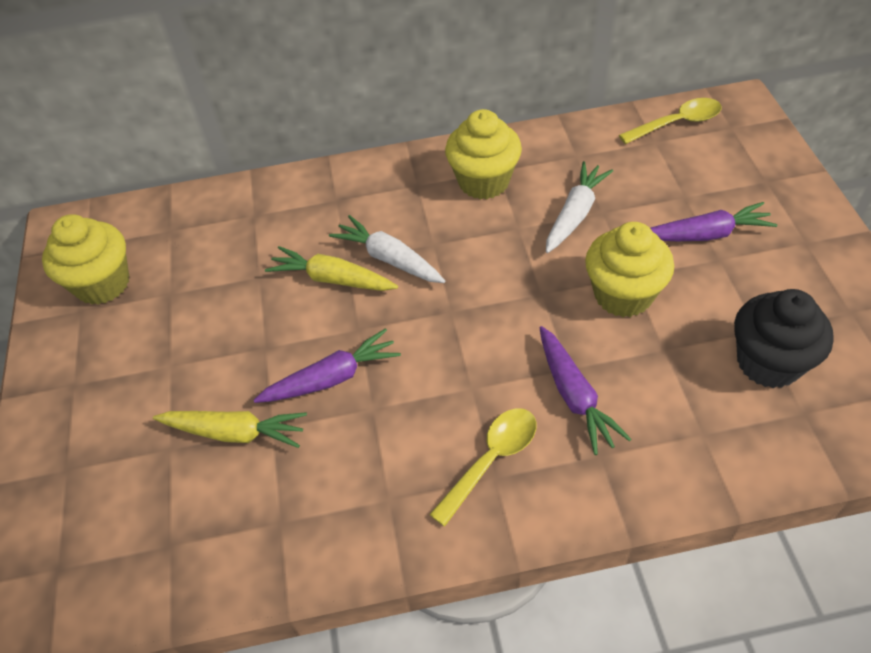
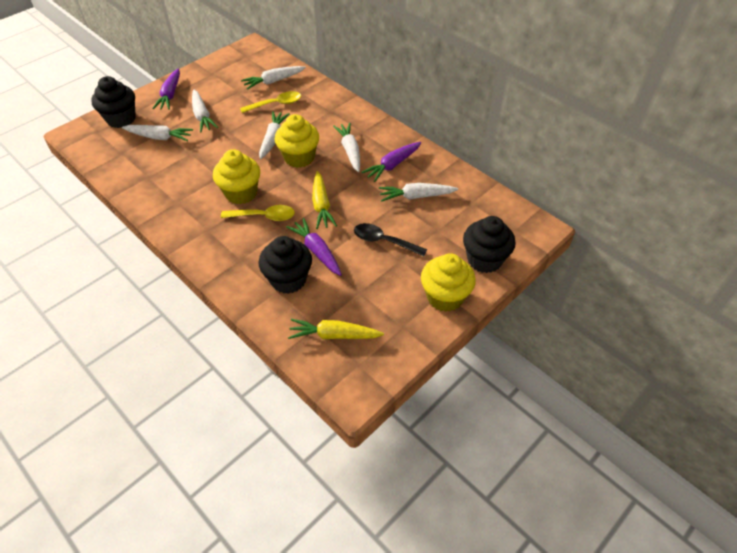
black cupcake: 1 -> 3
black spoon: 0 -> 1
white carrot: 2 -> 6

